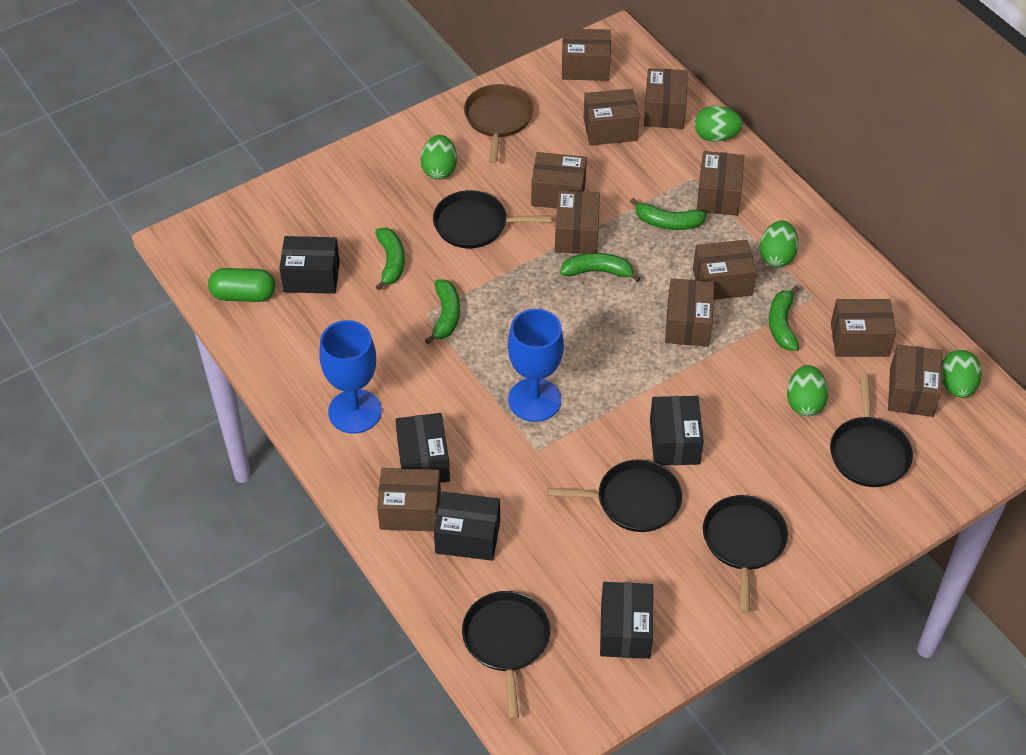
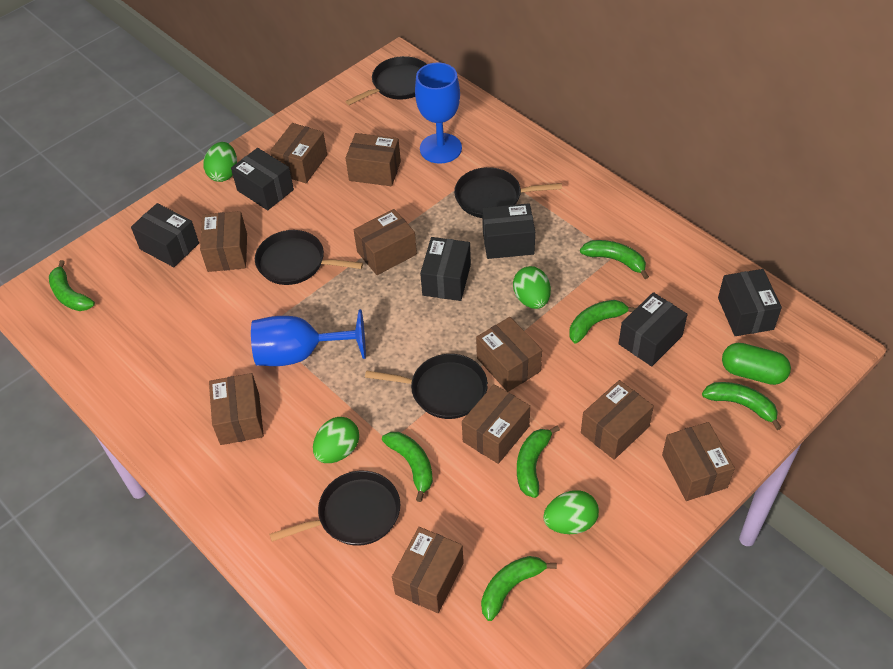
black box: 5 -> 6
brown box: 11 -> 10
brown pan: 1 -> 0
green banana: 5 -> 7
green egg: 5 -> 4

